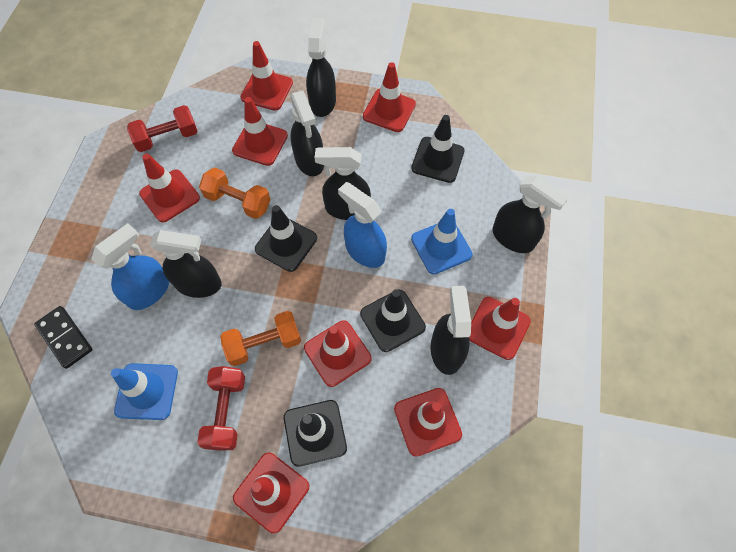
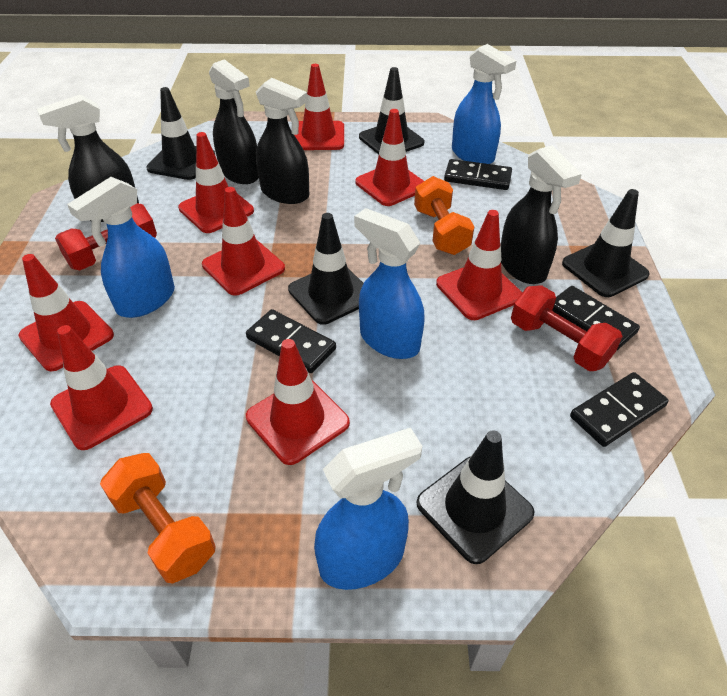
black domino: 1 -> 4
black spray bottle: 6 -> 4
black traffic cone: 4 -> 5
blue spray bottle: 2 -> 4
blue traffic cone: 2 -> 0

